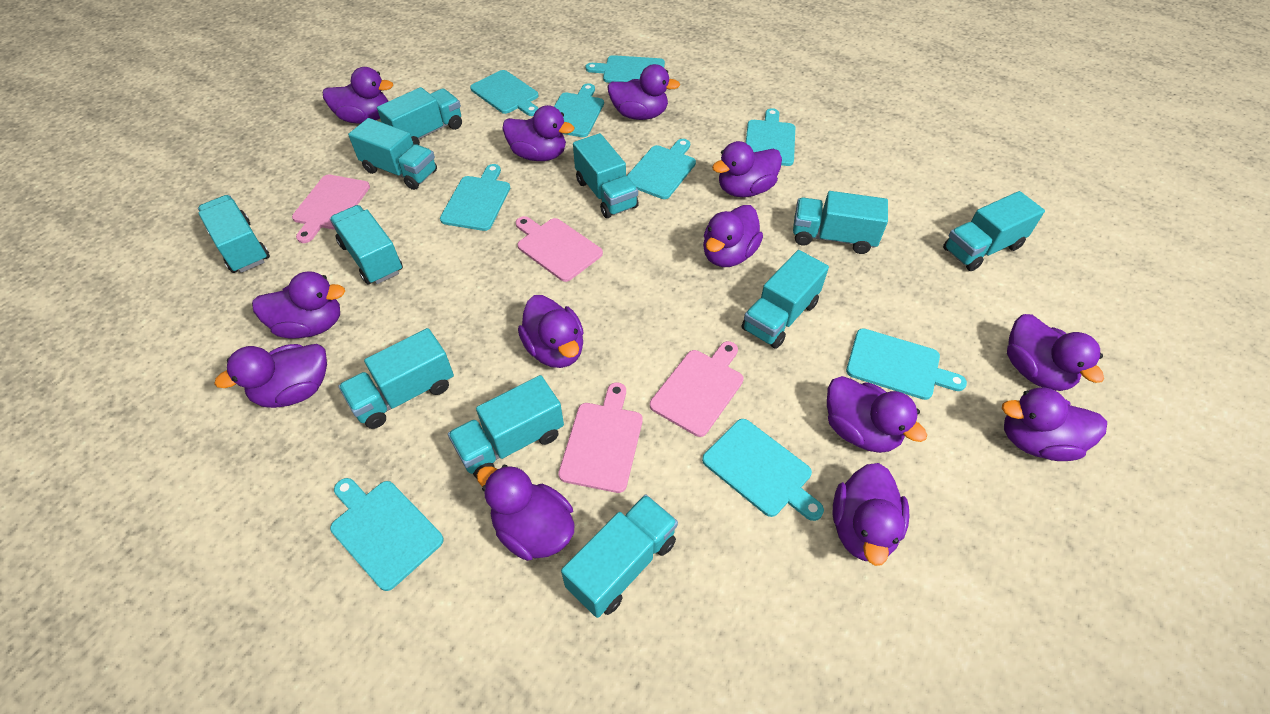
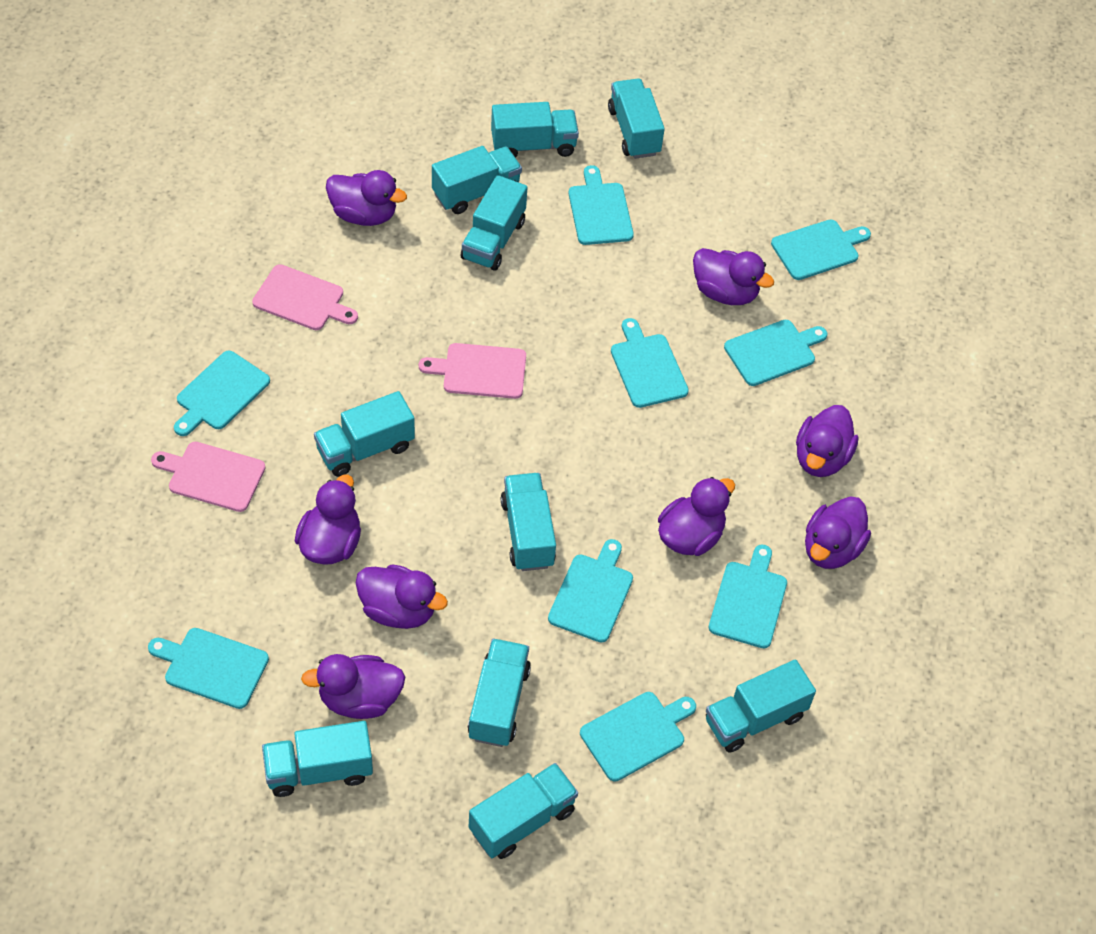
pink cutting board: 4 -> 3
purple duck: 13 -> 8
turquoise truck: 11 -> 10

